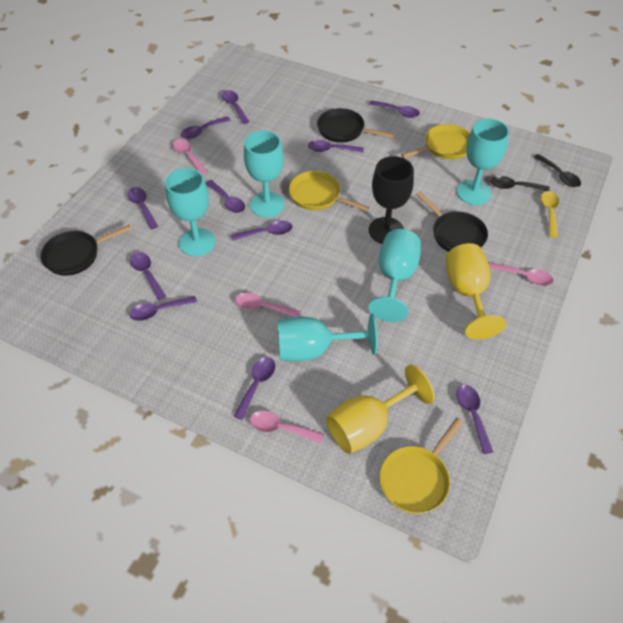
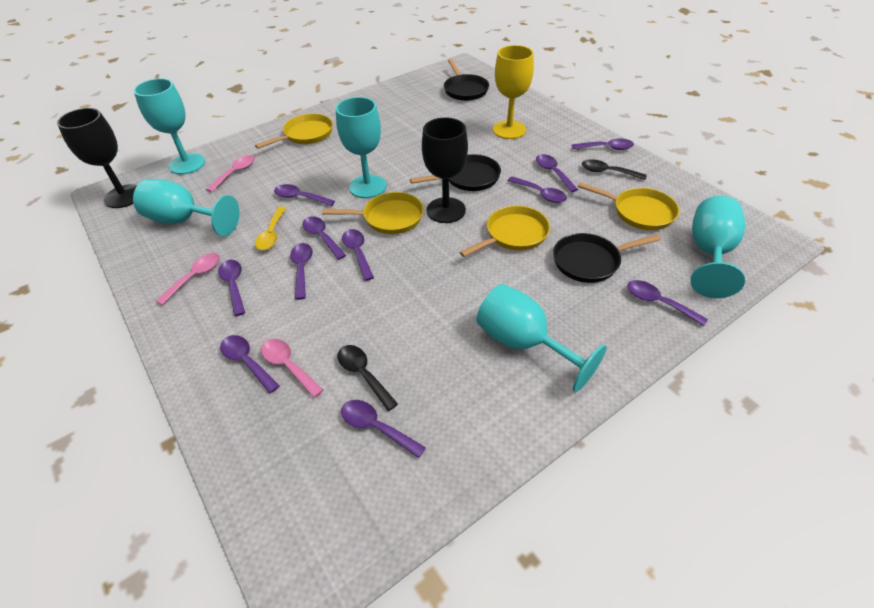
black goblet: 1 -> 2
pink spoon: 4 -> 3
yellow goblet: 2 -> 1
yellow pan: 3 -> 4

